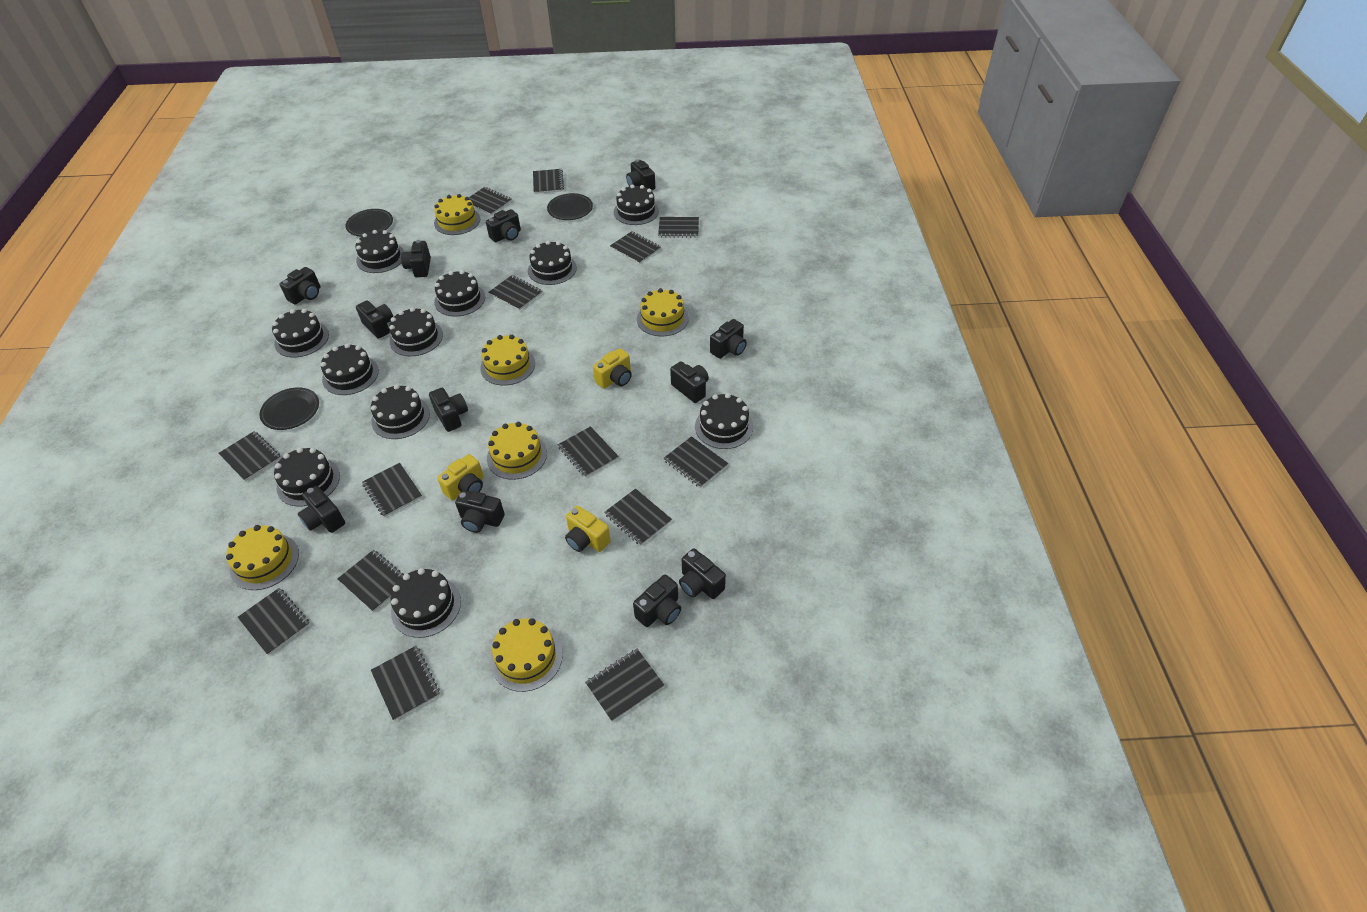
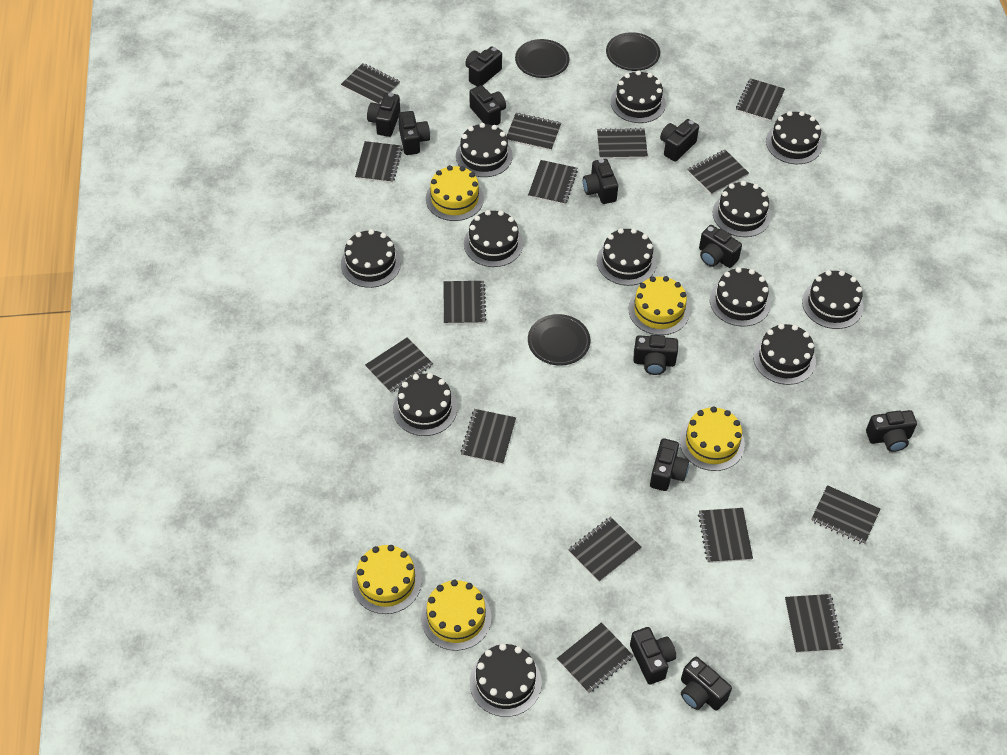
black cake: 11 -> 12
black notebook: 14 -> 15
yellow cake: 6 -> 5
yellow camera: 3 -> 0

